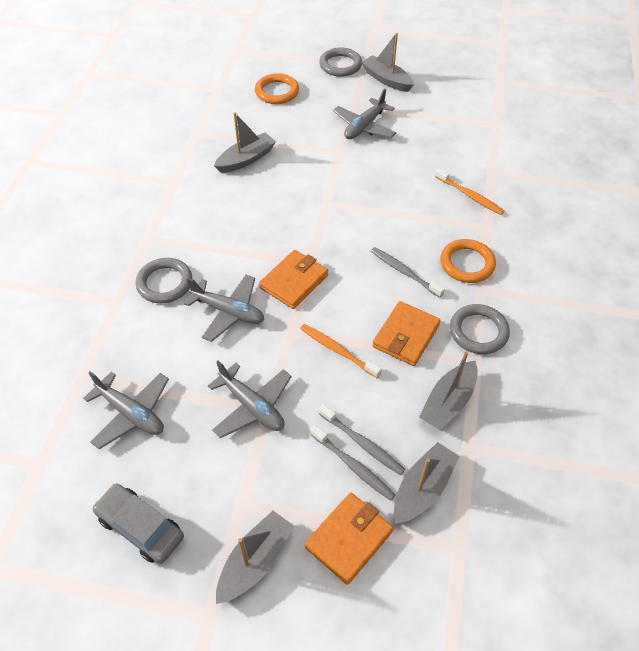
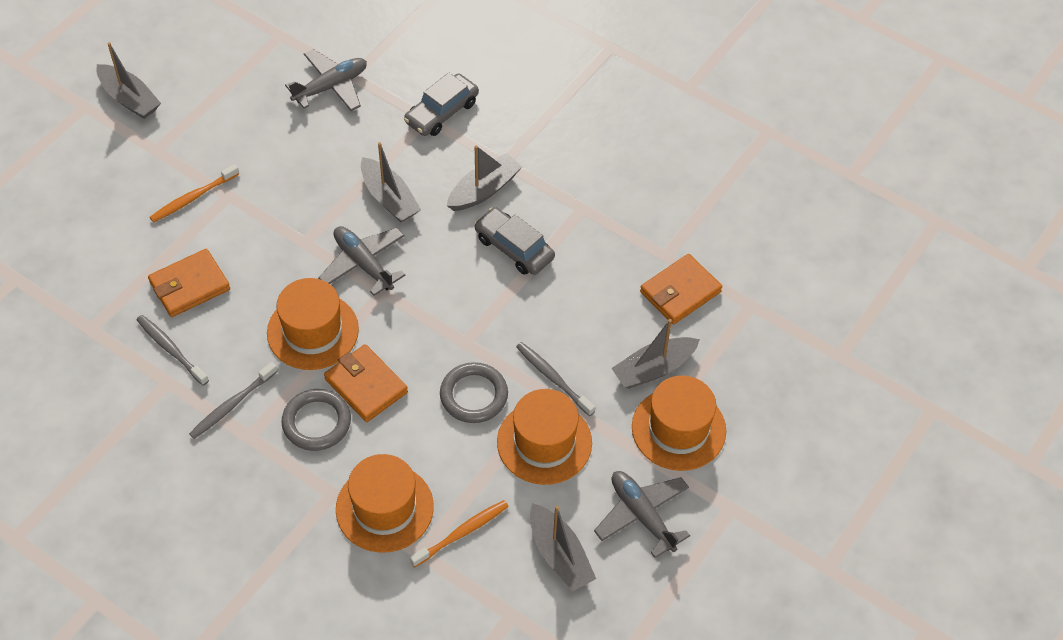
grey car: 1 -> 2
grey plane: 4 -> 3
grey ring: 3 -> 2
orange hat: 0 -> 4
orange ring: 2 -> 0

